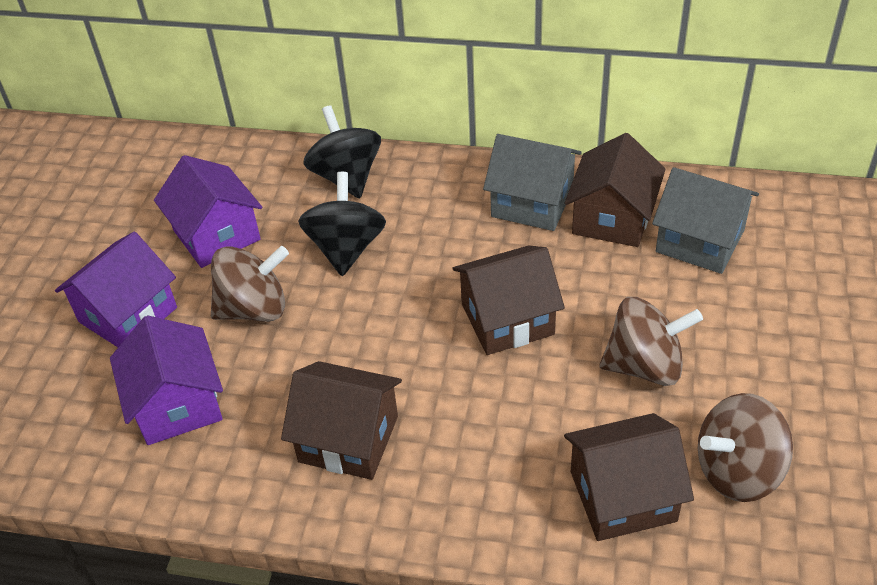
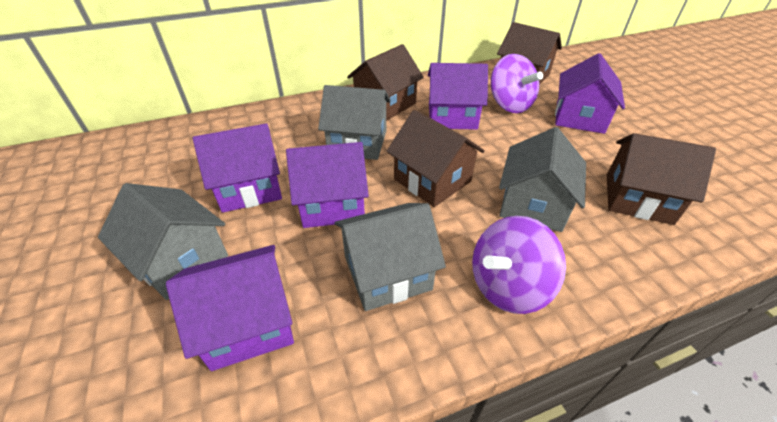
black spinning top: 2 -> 0
brown spinning top: 3 -> 0
grey house: 2 -> 4
purple house: 3 -> 5
purple spinning top: 0 -> 2

